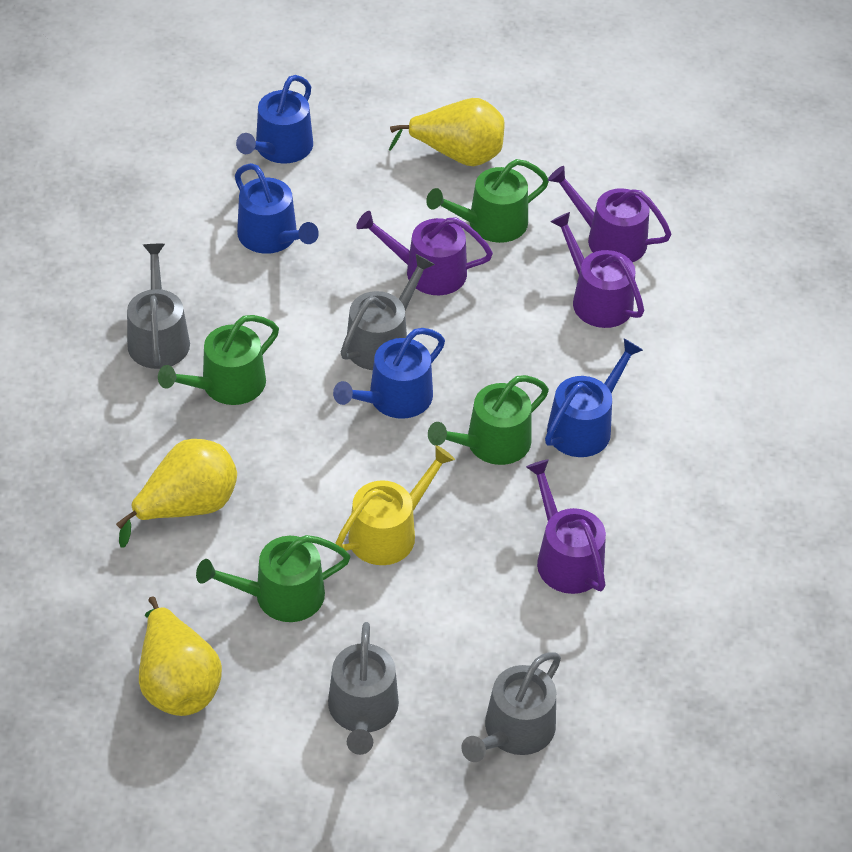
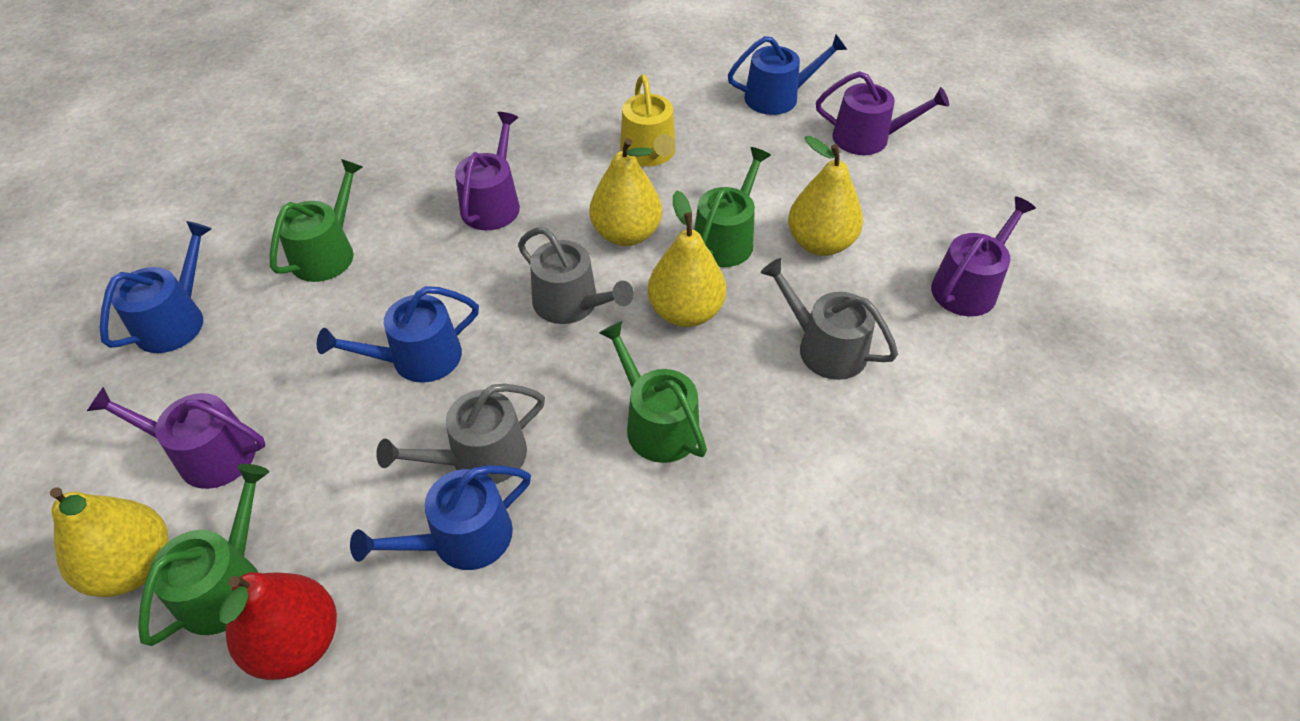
grey watering can: 4 -> 3
red pear: 0 -> 1
yellow pear: 3 -> 4

